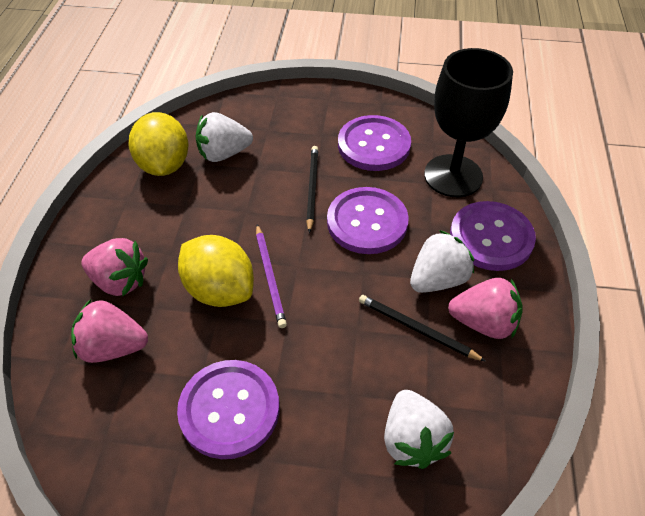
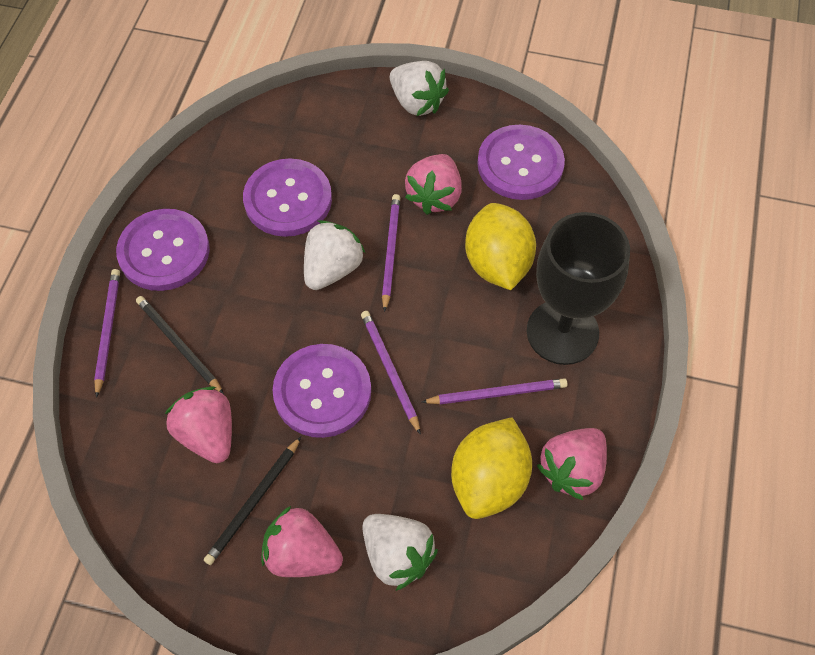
pink strawberry: 3 -> 4
purple pencil: 1 -> 4

